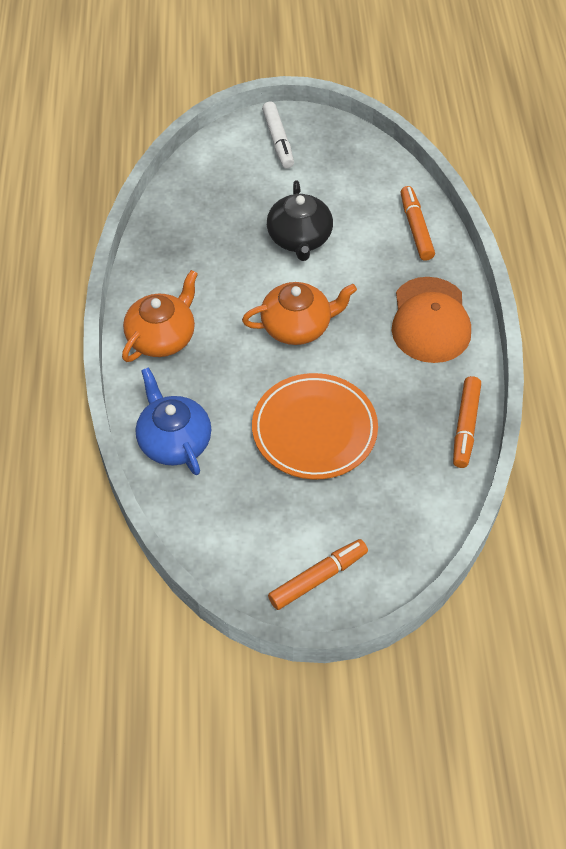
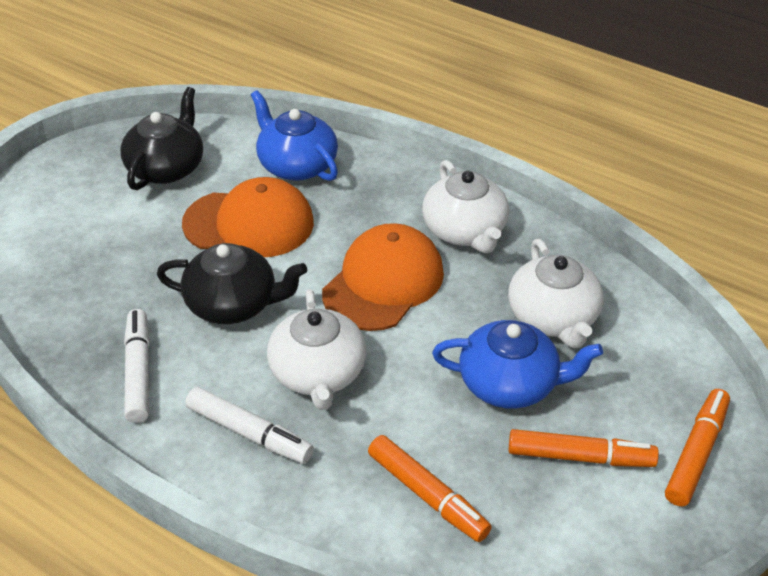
black teapot: 1 -> 2
blue teapot: 1 -> 2
orange cap: 1 -> 2
orange plate: 1 -> 0
orange teapot: 2 -> 0
white marker: 1 -> 2
white teapot: 0 -> 3

